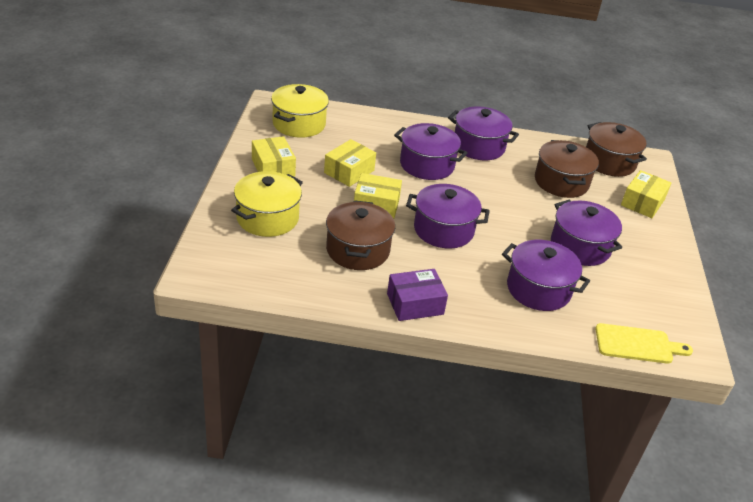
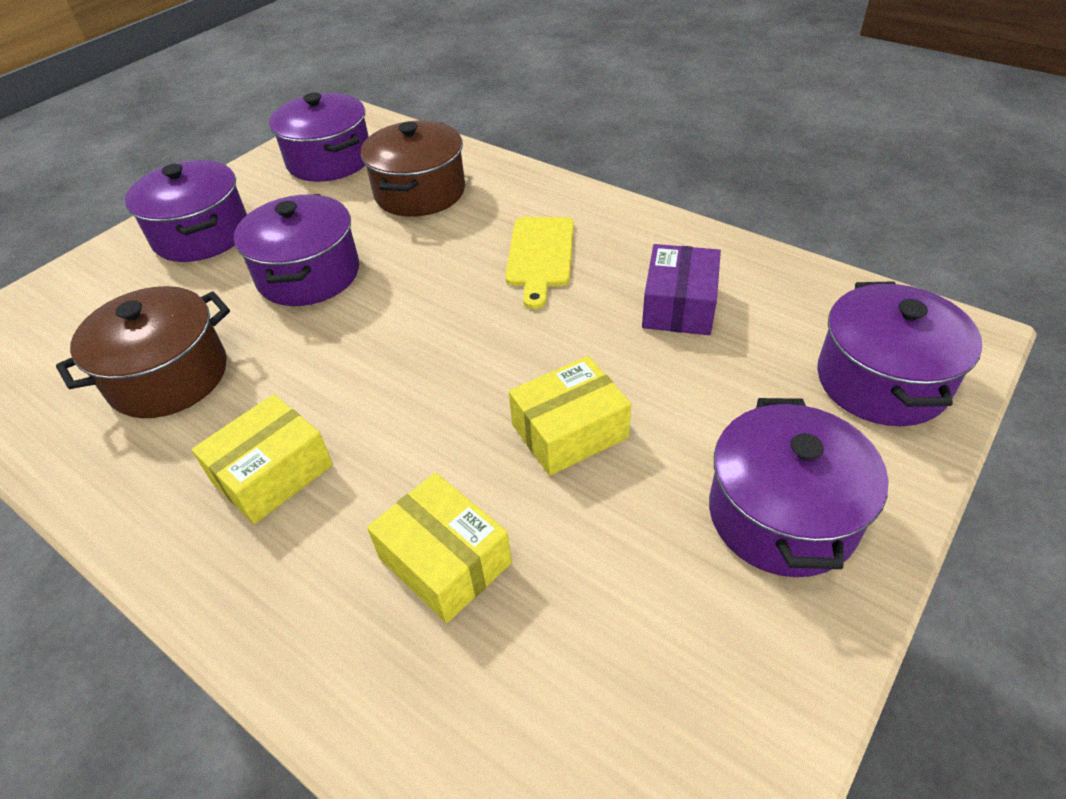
brown pot: 3 -> 2
yellow box: 4 -> 3
yellow pot: 2 -> 0

